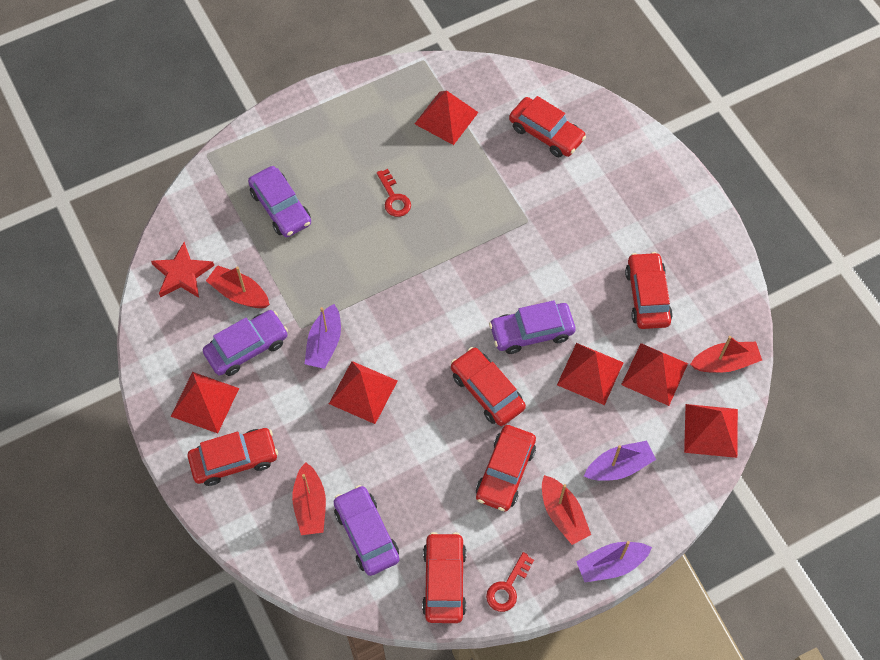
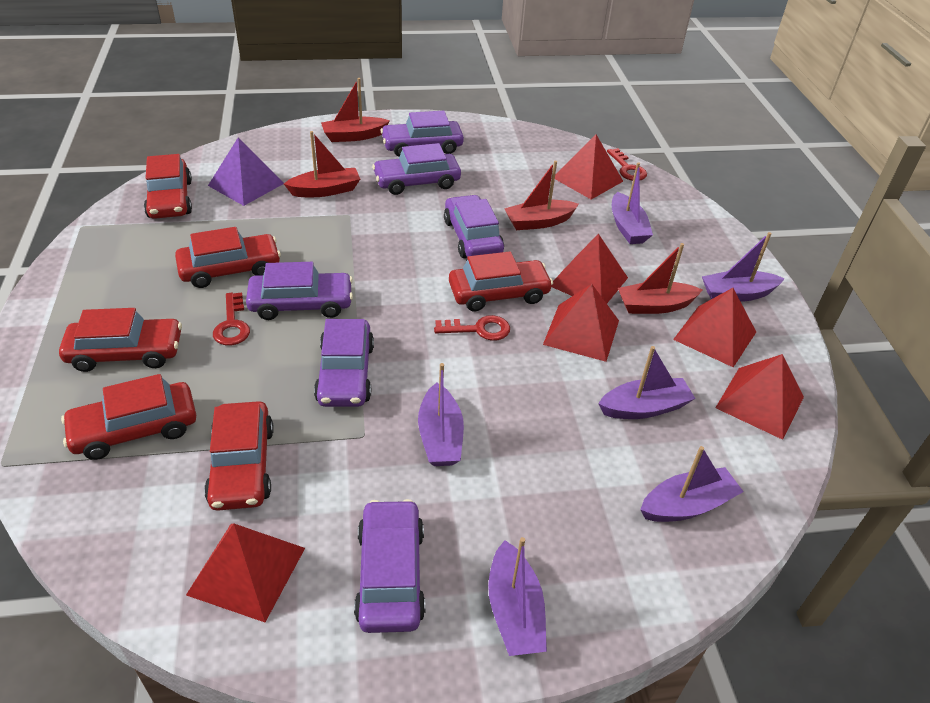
purple boat: 3 -> 6
purple car: 4 -> 6
purple pyramid: 0 -> 1
red key: 2 -> 3
red star: 1 -> 0

